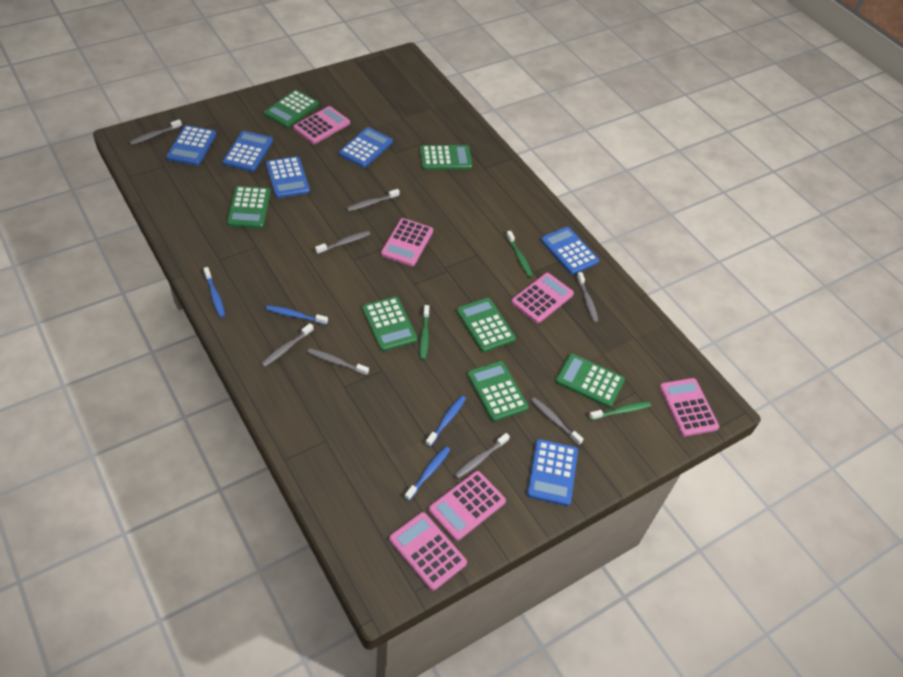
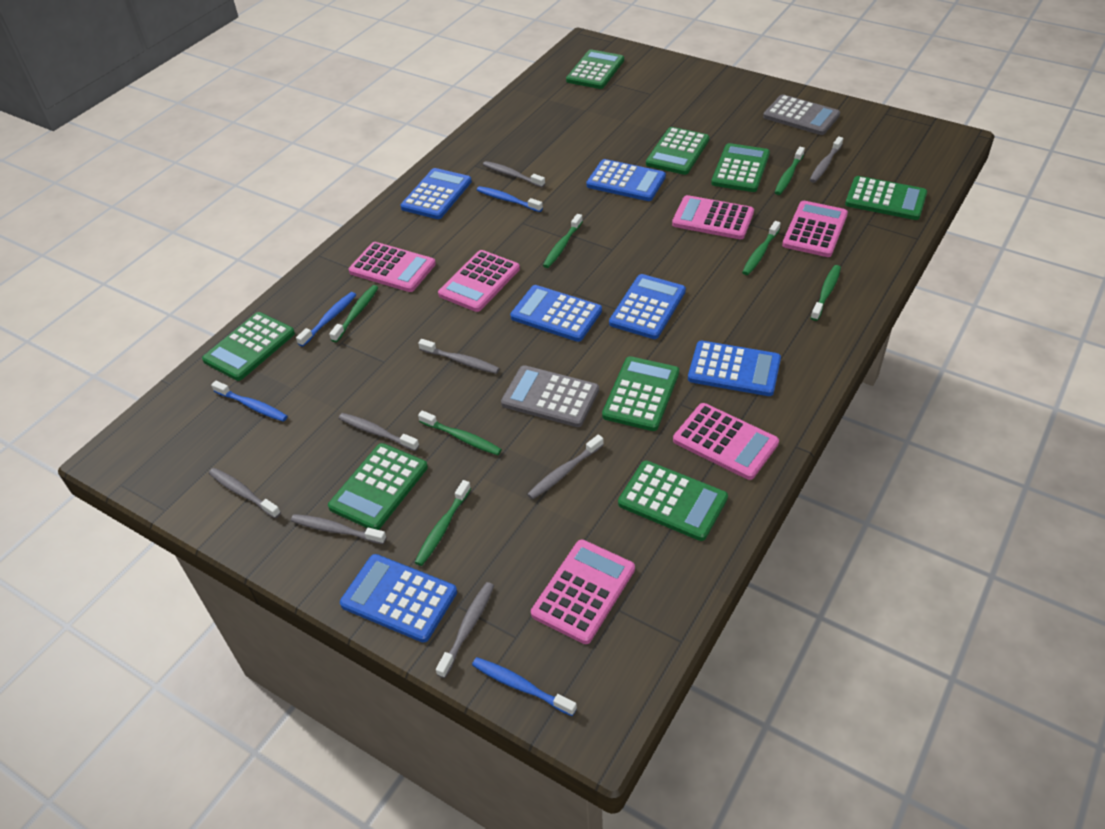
green calculator: 7 -> 8
green toothbrush: 3 -> 7
grey calculator: 0 -> 2

